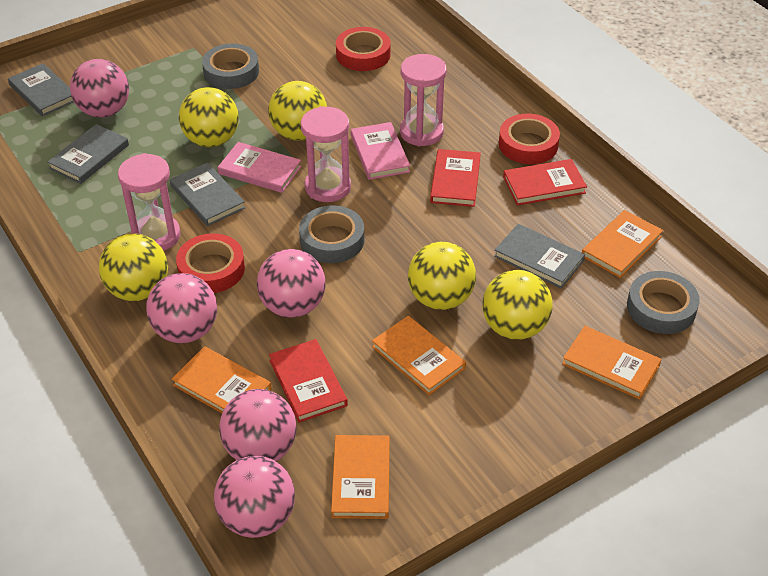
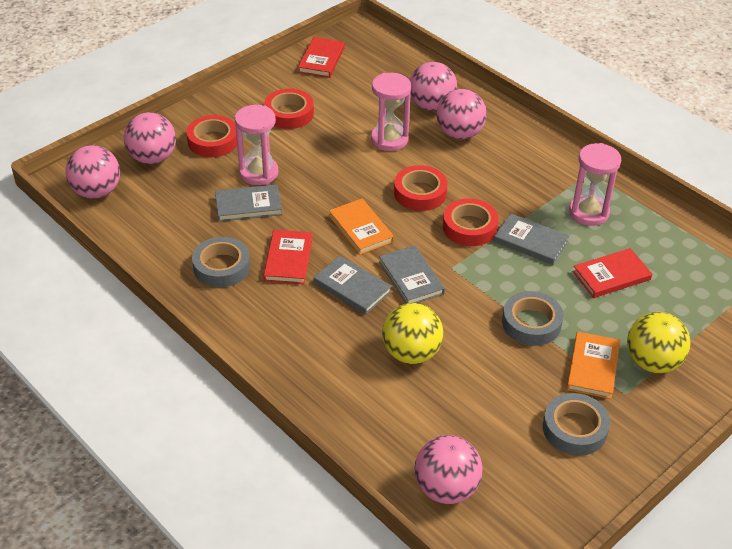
orange book: 5 -> 2
pink book: 2 -> 0
red tape: 3 -> 4
yellow ball: 5 -> 2

